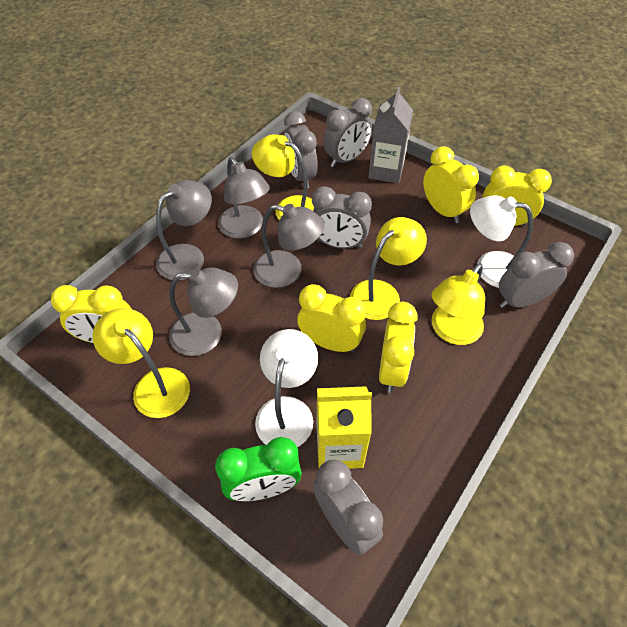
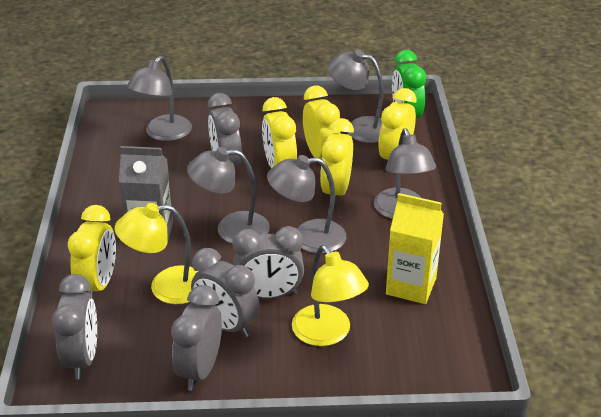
grey lamp: 4 -> 5
white lamp: 2 -> 0
yellow lamp: 4 -> 2

